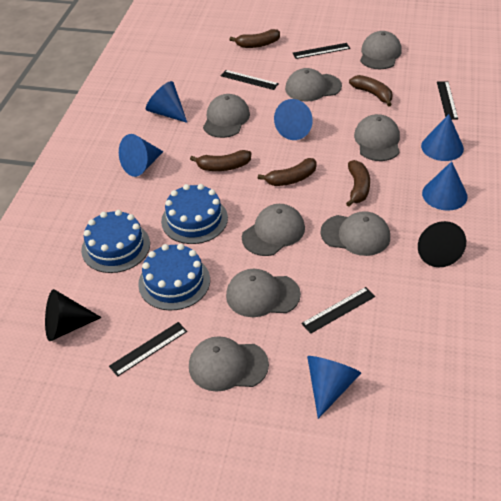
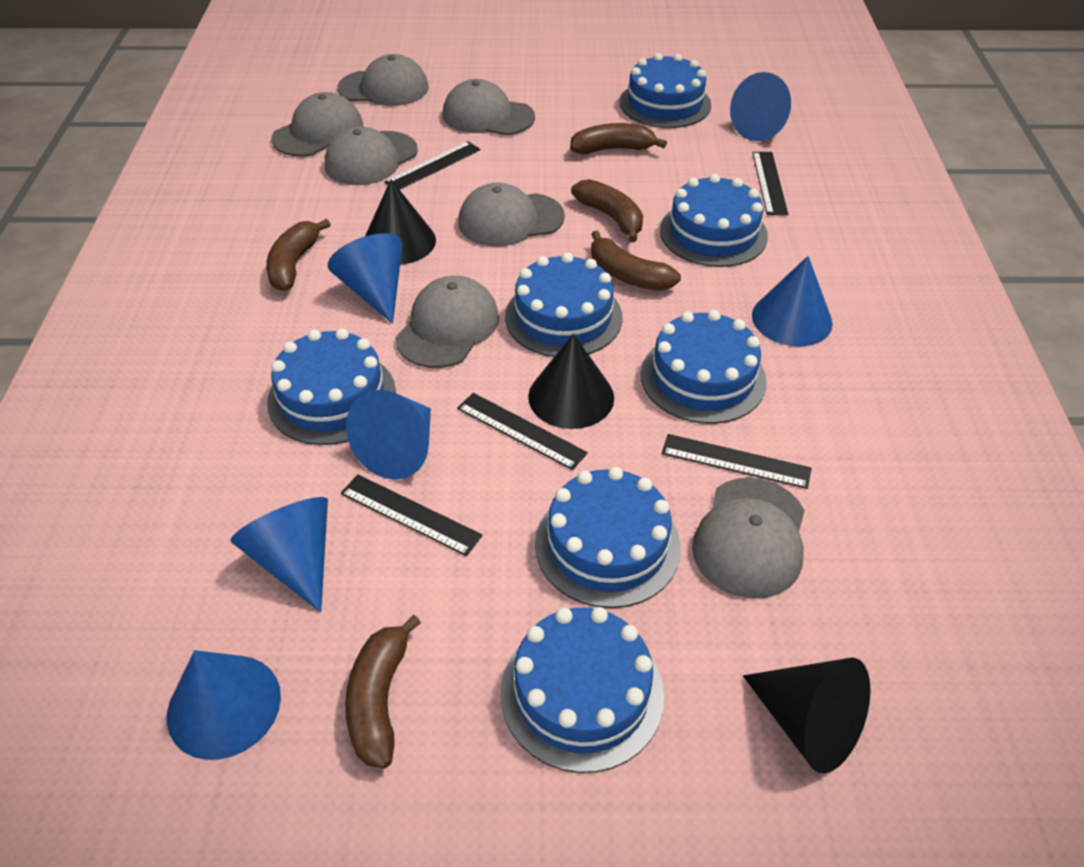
black cone: 2 -> 3
blue cake: 3 -> 7
grey cap: 8 -> 7

